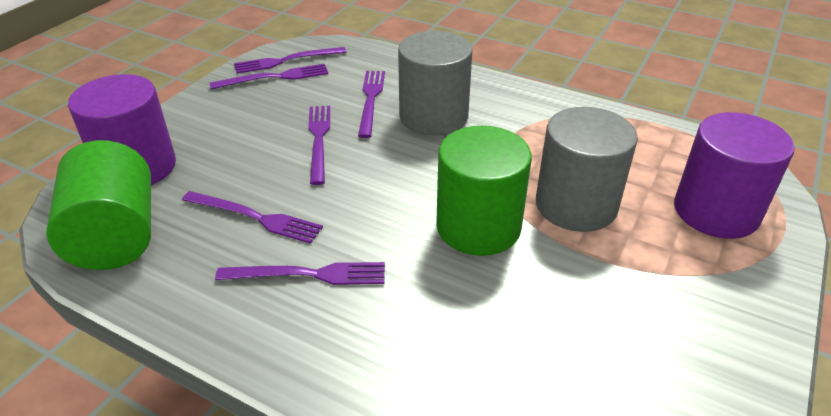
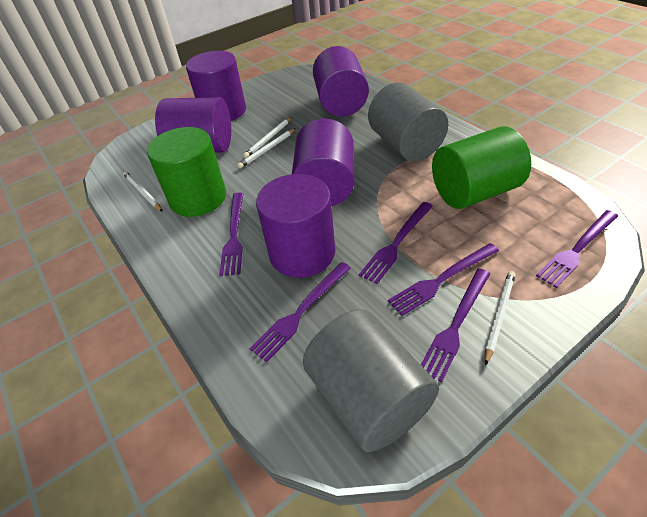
purple cylinder: 2 -> 5
white pencil: 0 -> 4

